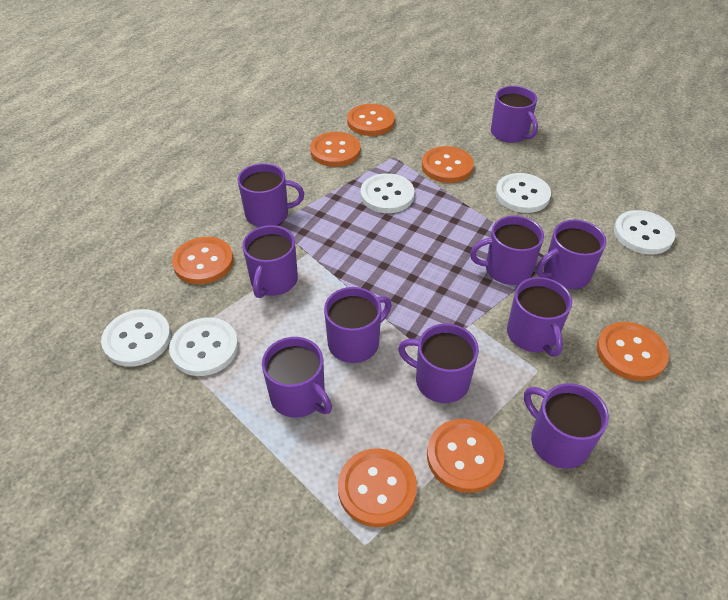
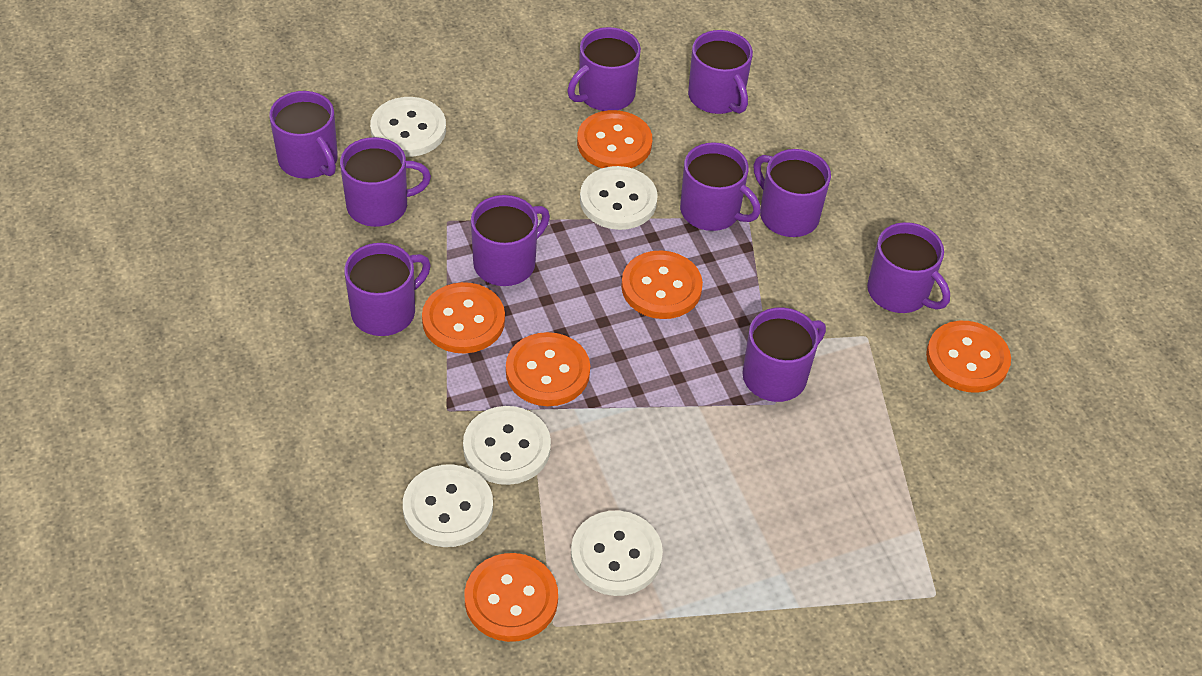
orange button: 7 -> 6

